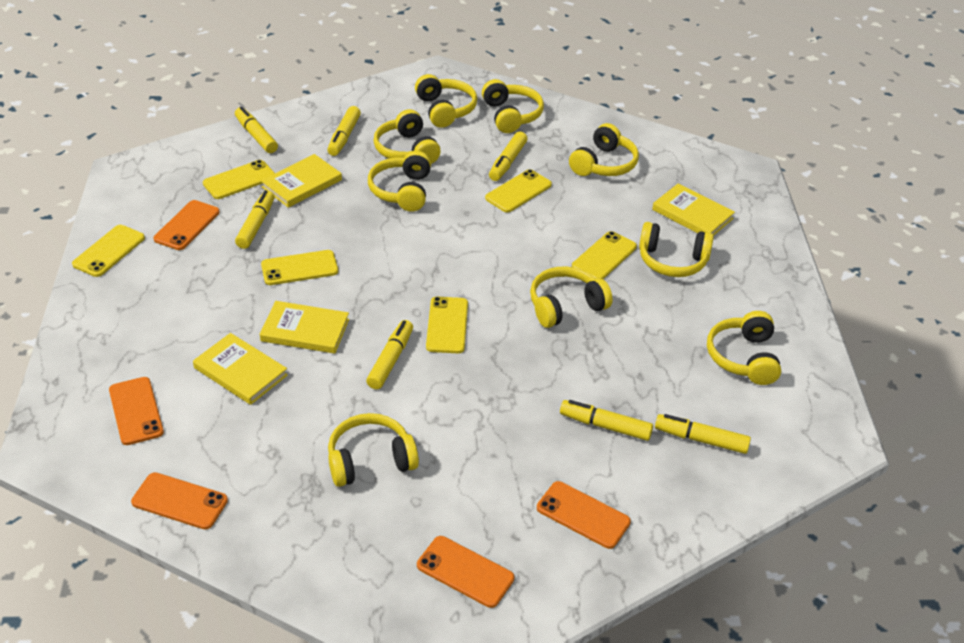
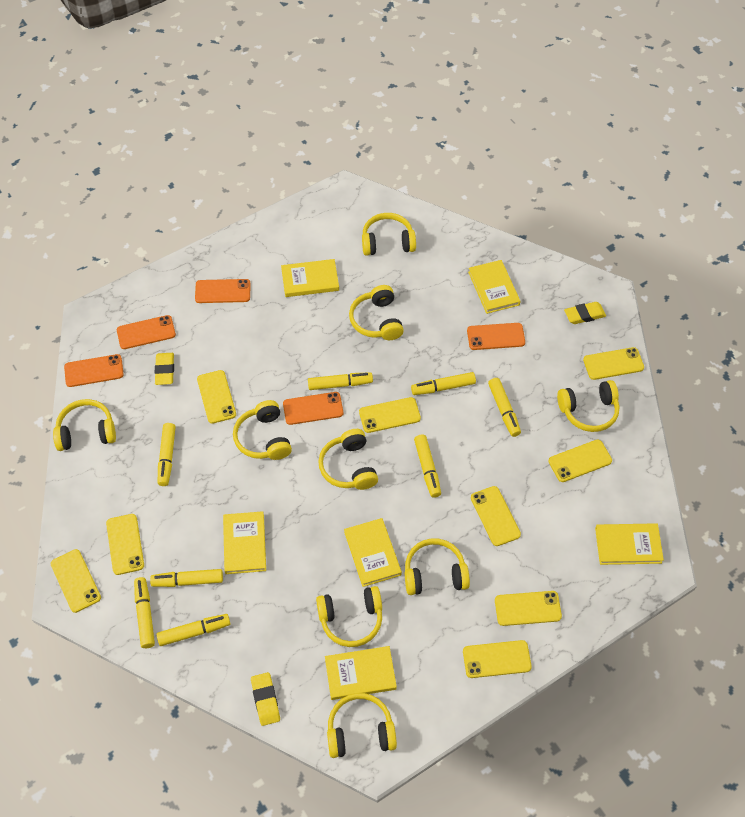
yellow book: 4 -> 6
yellow eraser: 0 -> 3
yellow marker: 7 -> 8
yellow phone: 6 -> 9

